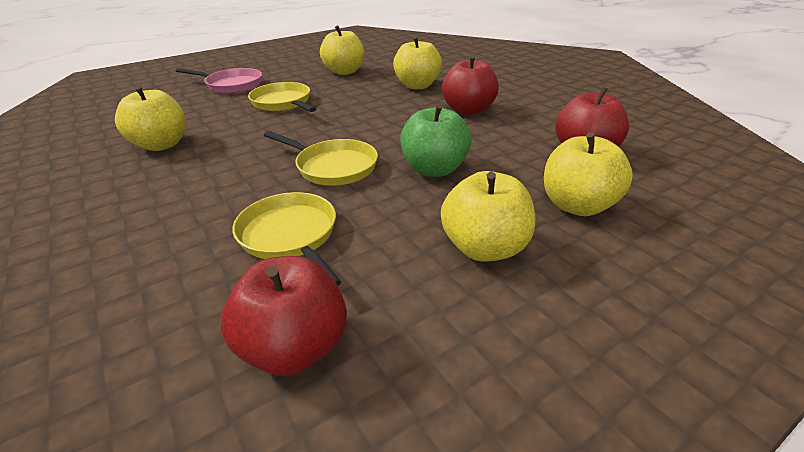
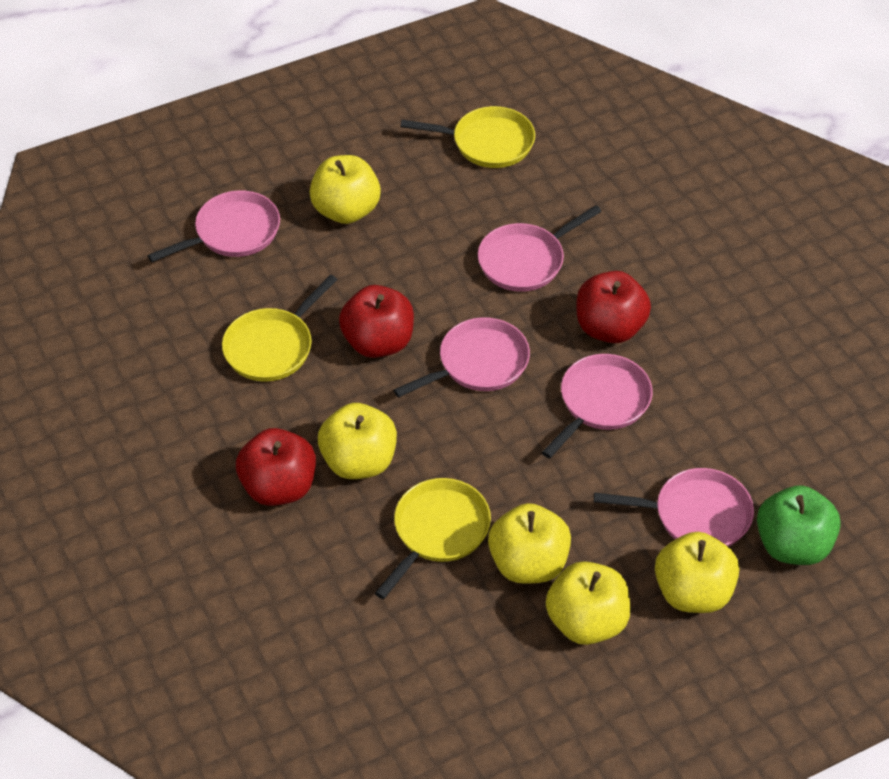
pink pan: 1 -> 5

